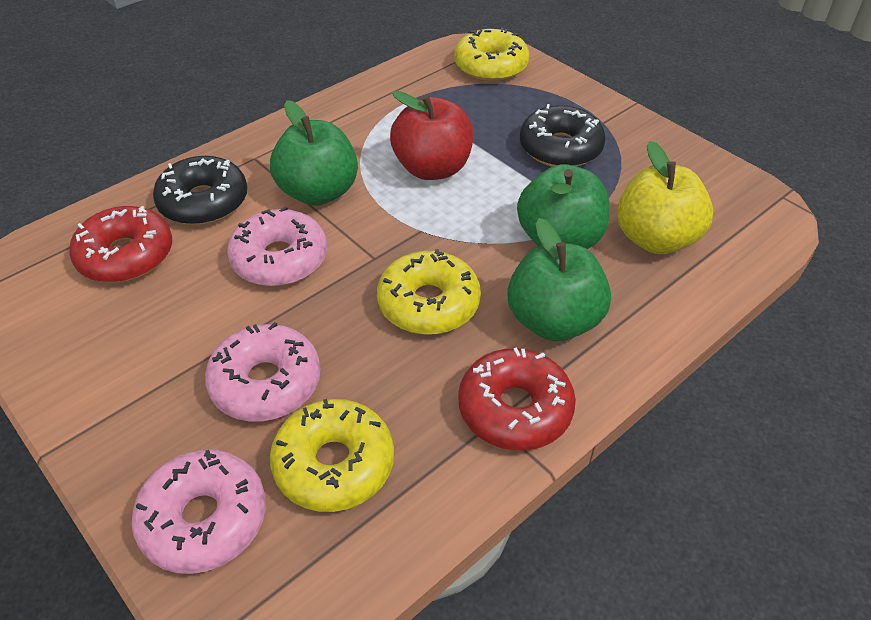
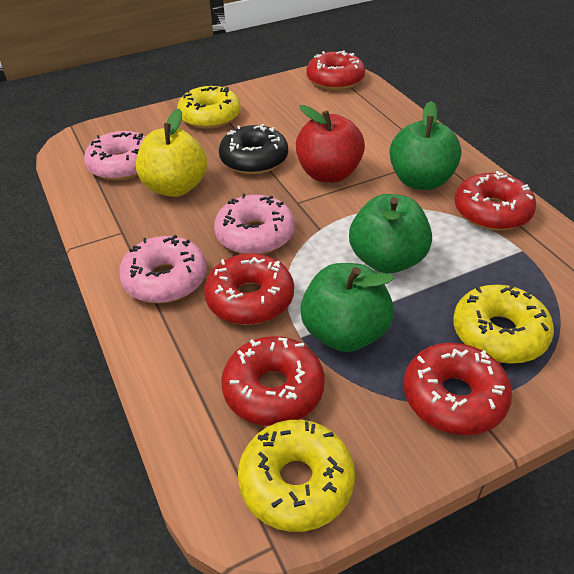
black donut: 2 -> 1
red donut: 2 -> 5

